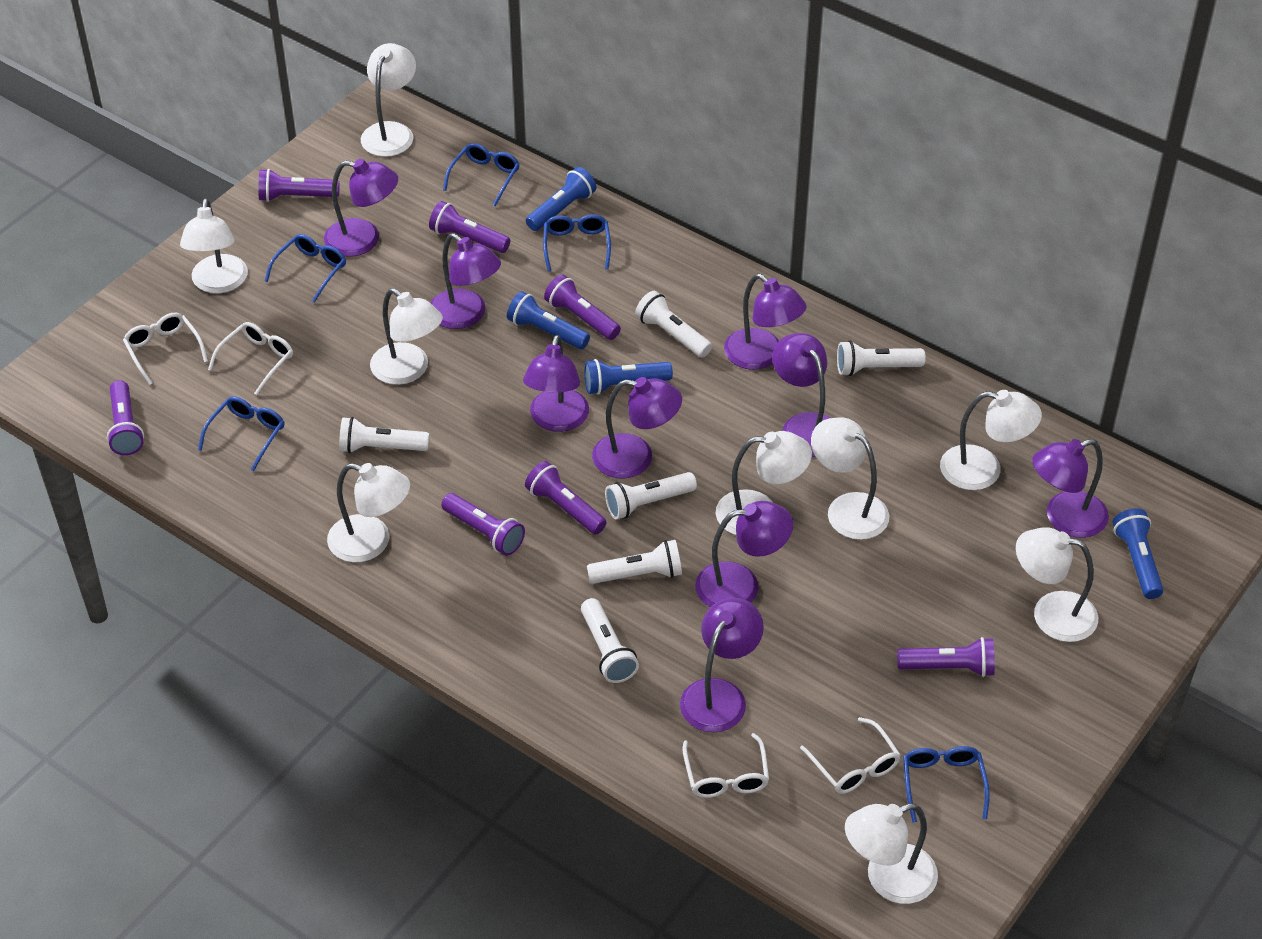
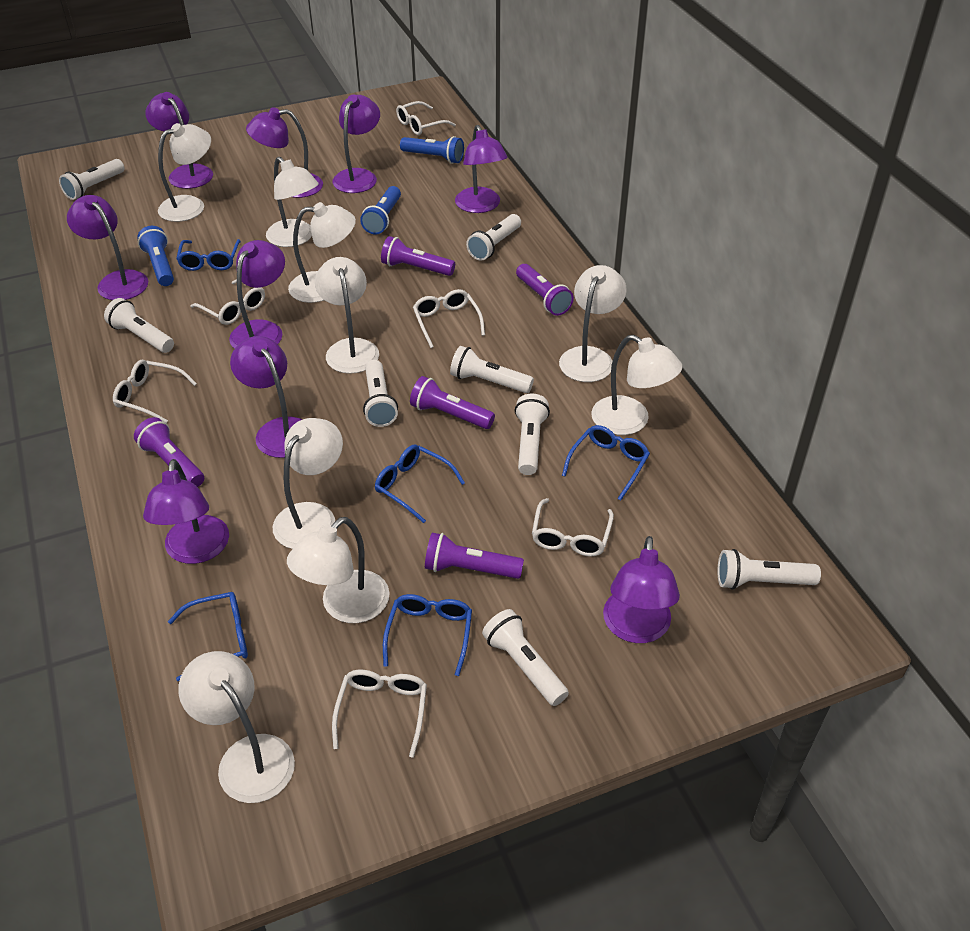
blue flashlight: 4 -> 3
purple flashlight: 7 -> 5
white flashlight: 6 -> 8
white glasses: 4 -> 6

